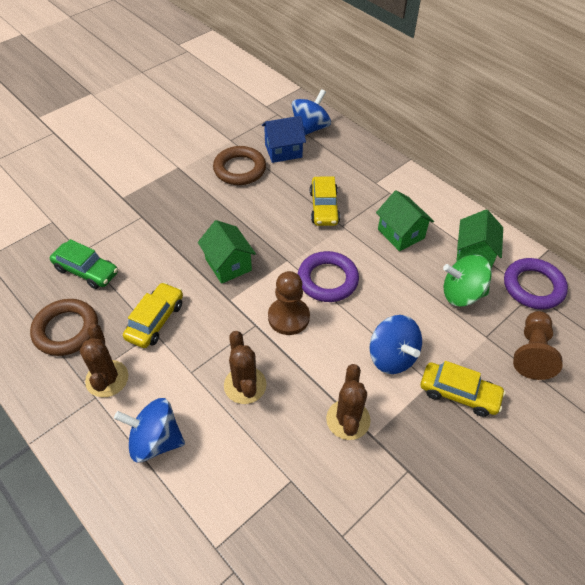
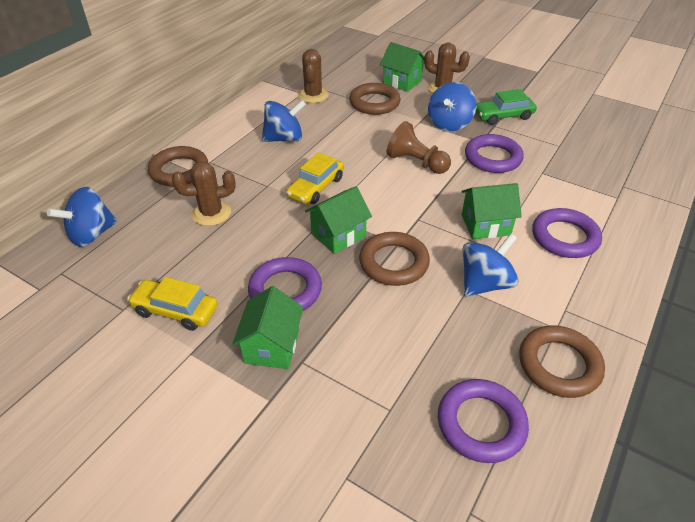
blue house: 1 -> 0
blue spinning top: 3 -> 4
brown pawn: 2 -> 1
brown ring: 2 -> 4
green house: 3 -> 4
green spinning top: 1 -> 0
purple ring: 2 -> 4
yellow car: 3 -> 2

